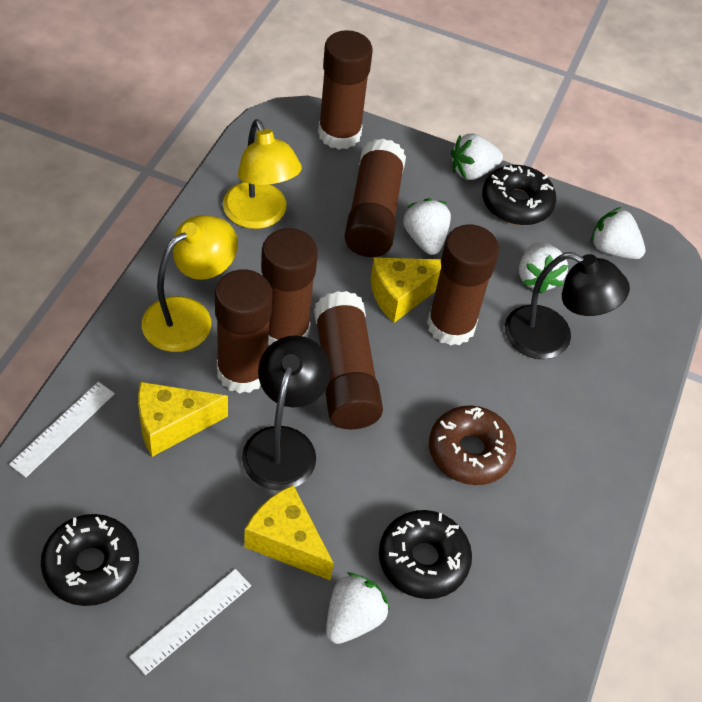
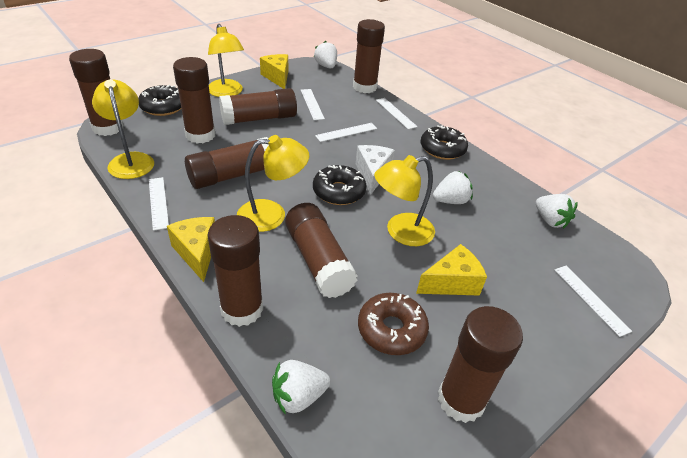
black lamp: 2 -> 0
brown glue stick: 6 -> 8
white cheese: 0 -> 1
white ruler: 2 -> 5
white strawberry: 5 -> 4
yellow lamp: 2 -> 4

